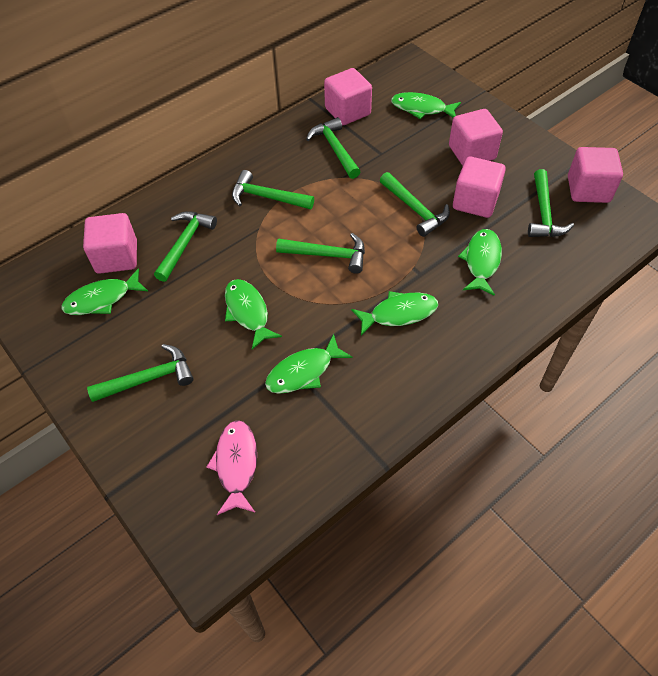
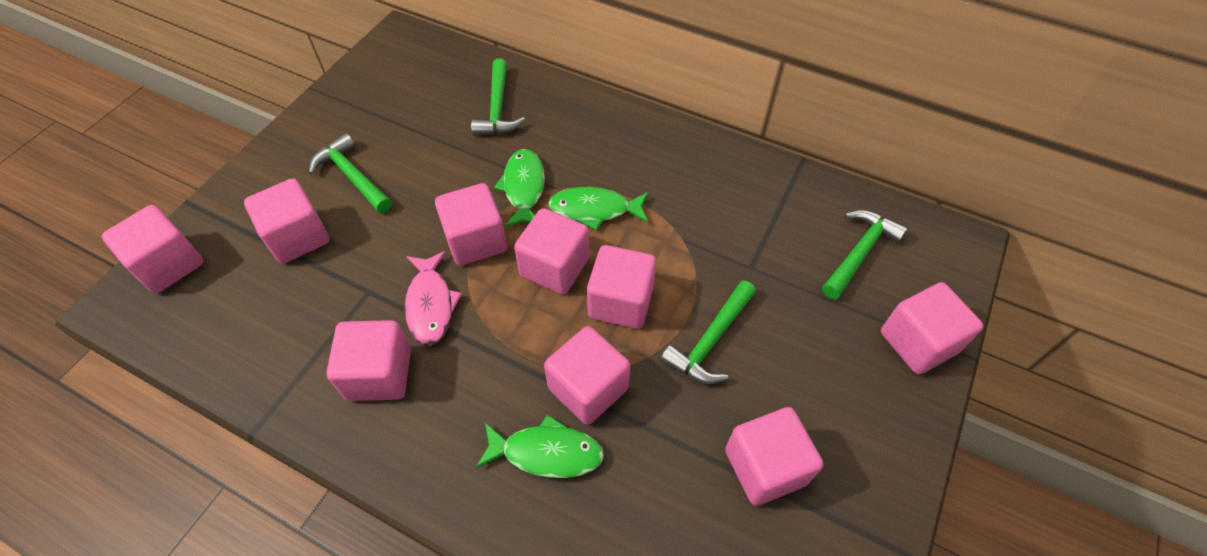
green fish: 6 -> 3
green hammer: 7 -> 4
pink cube: 5 -> 9

